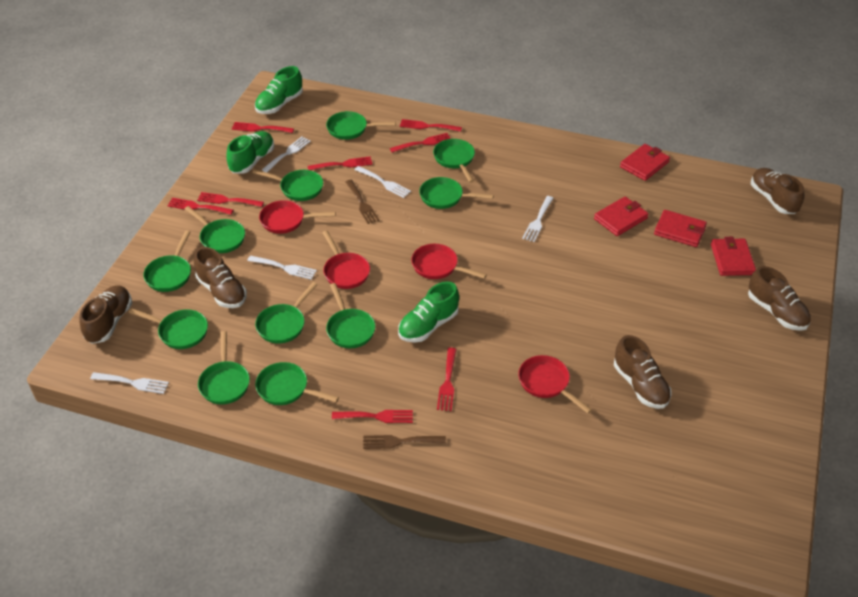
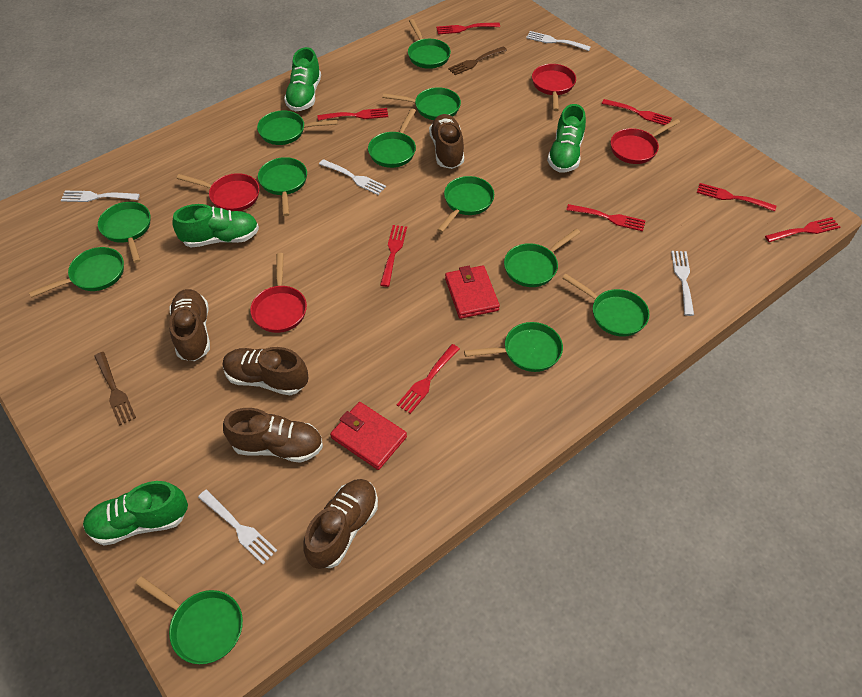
green pan: 11 -> 12
green shoe: 3 -> 4
red wallet: 4 -> 2

